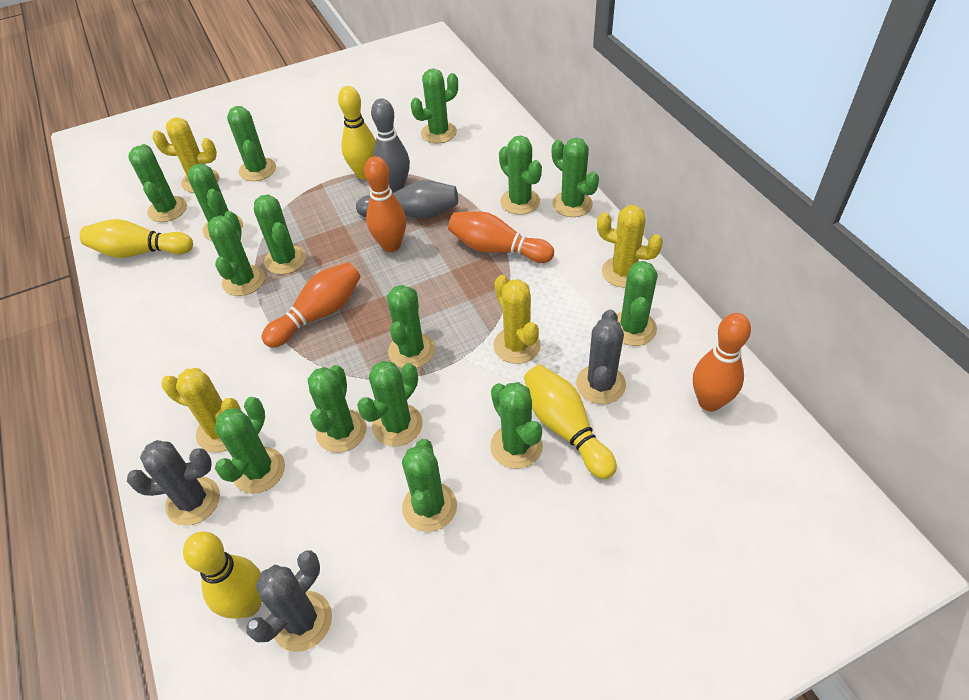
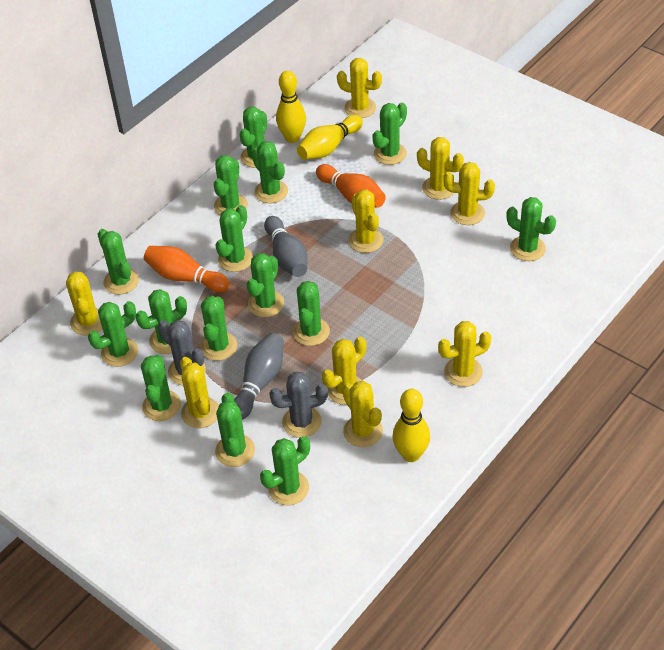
grey cactus: 3 -> 2
orange bowling pin: 4 -> 2
yellow bowling pin: 4 -> 3
yellow cactus: 4 -> 9

